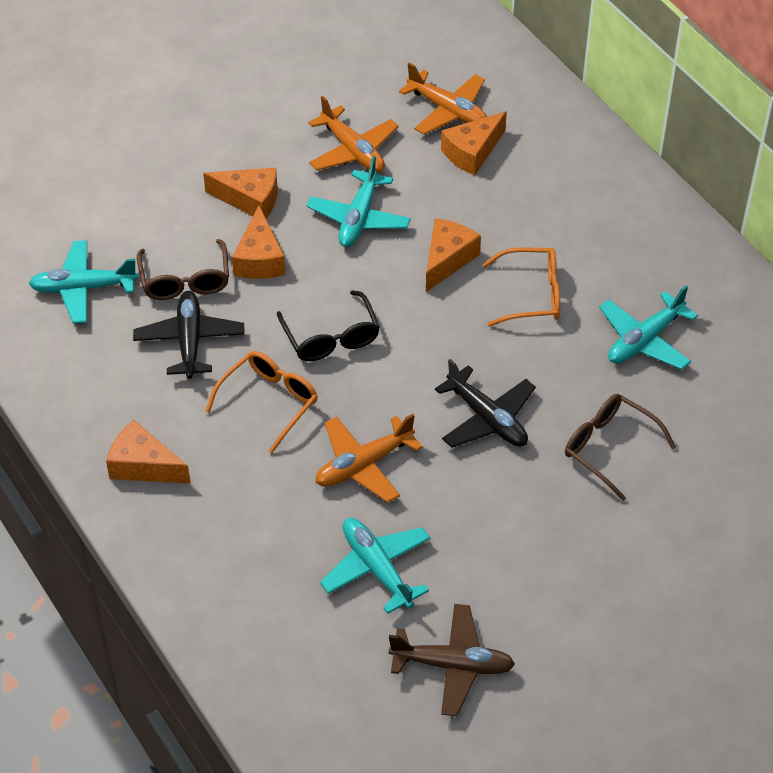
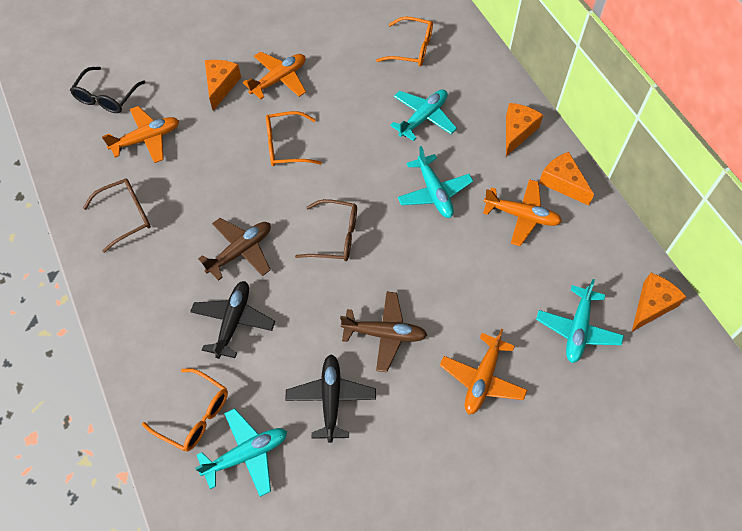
brown plane: 1 -> 2
orange cheese: 5 -> 4
orange glasses: 2 -> 3
orange plane: 3 -> 4

